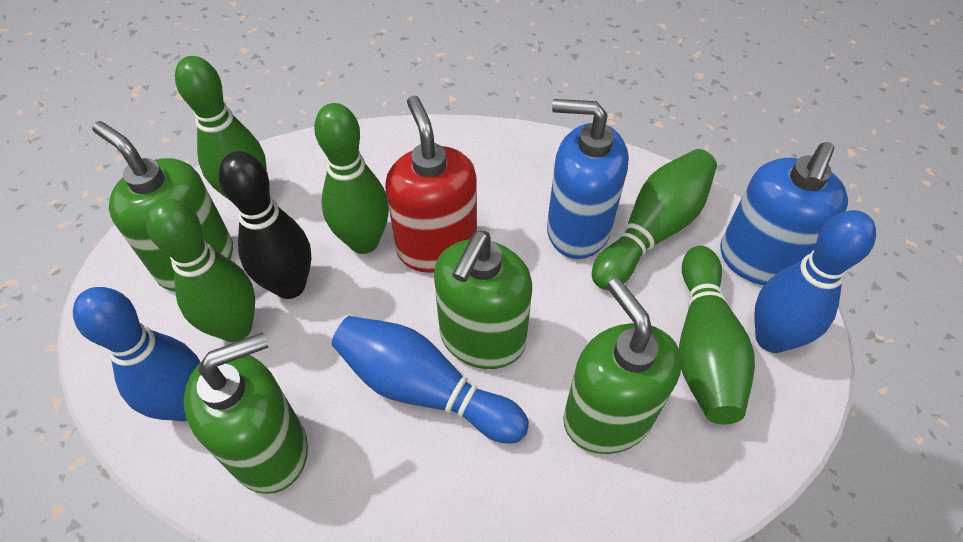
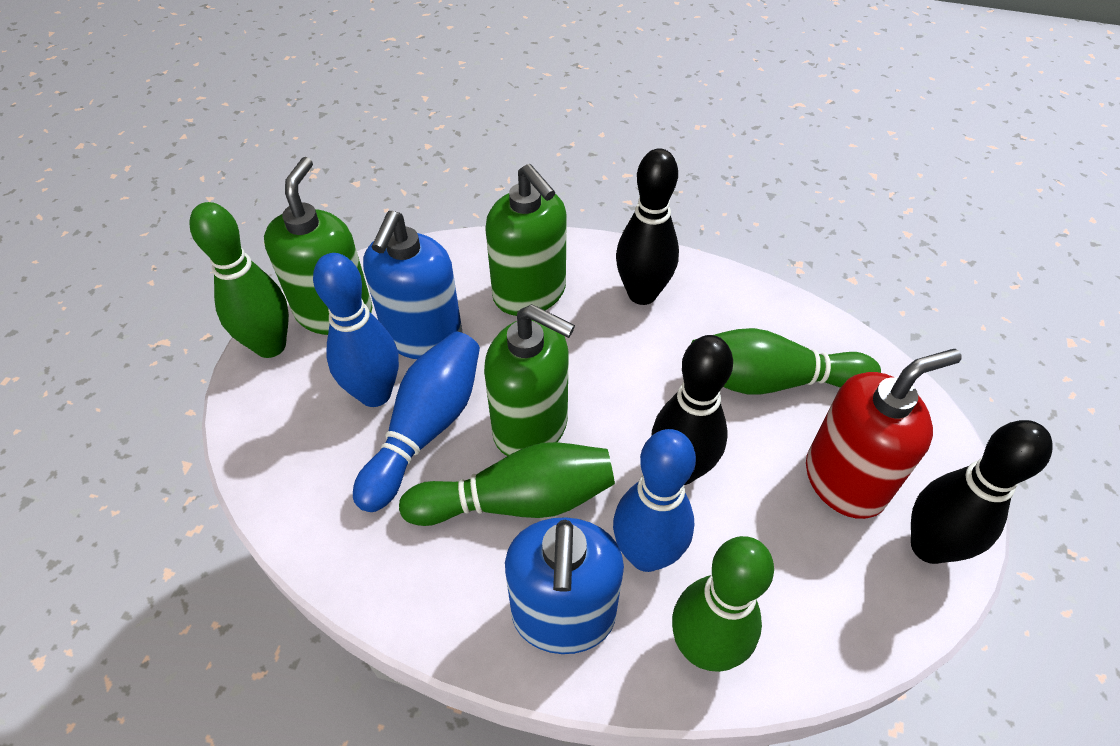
black bowling pin: 1 -> 3
green bowling pin: 5 -> 4
green soap dispenser: 4 -> 3

